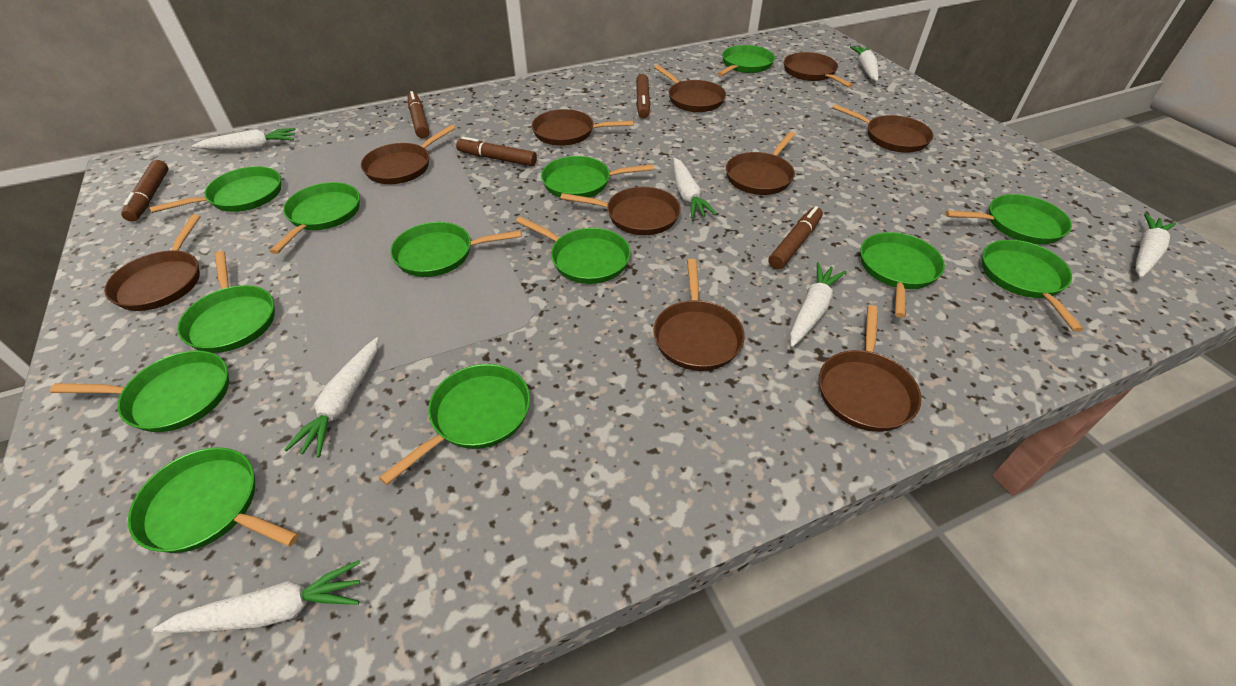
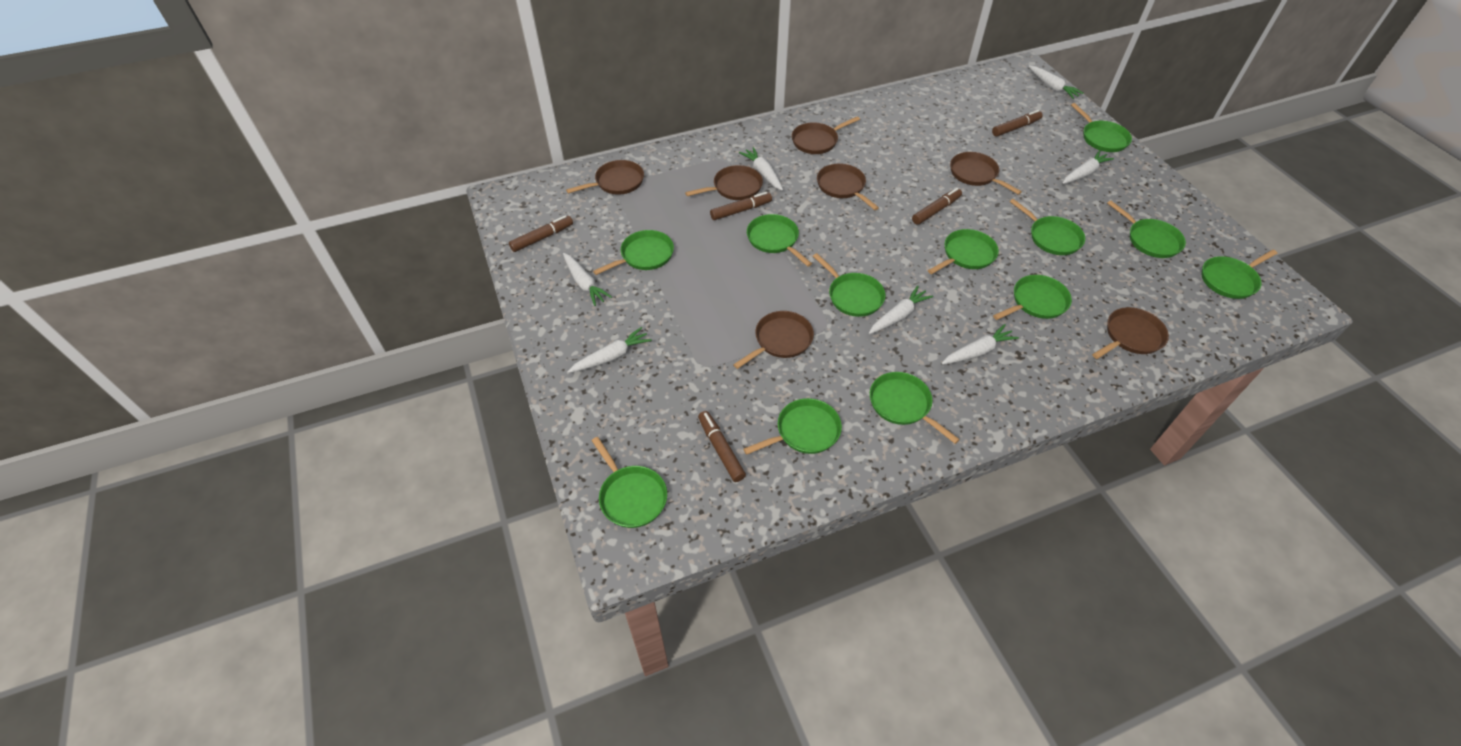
brown pan: 10 -> 7
green pan: 13 -> 12

